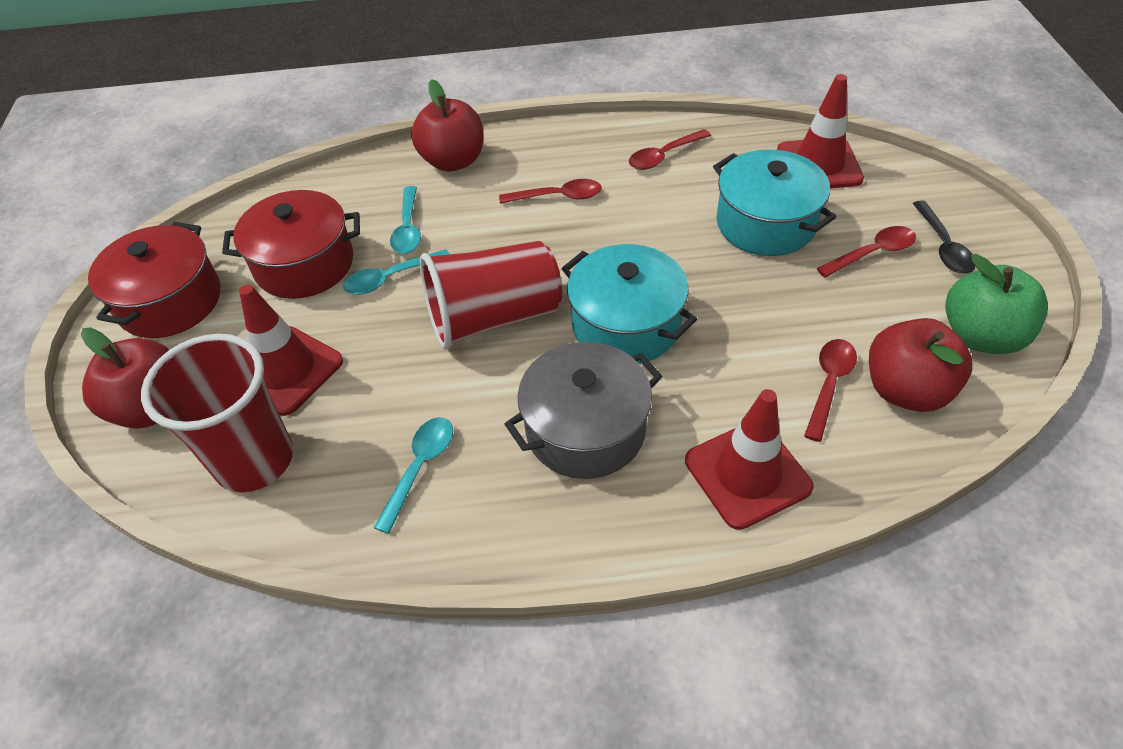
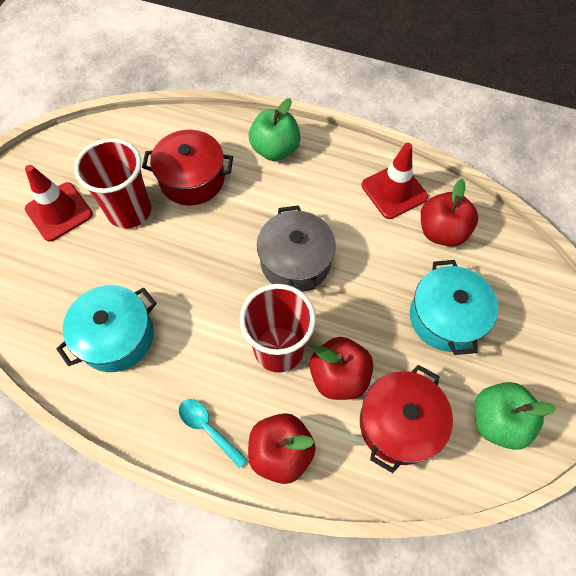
black spoon: 1 -> 0
green apple: 1 -> 2
red spoon: 4 -> 0
red traffic cone: 3 -> 2
turquoise spoon: 3 -> 1

